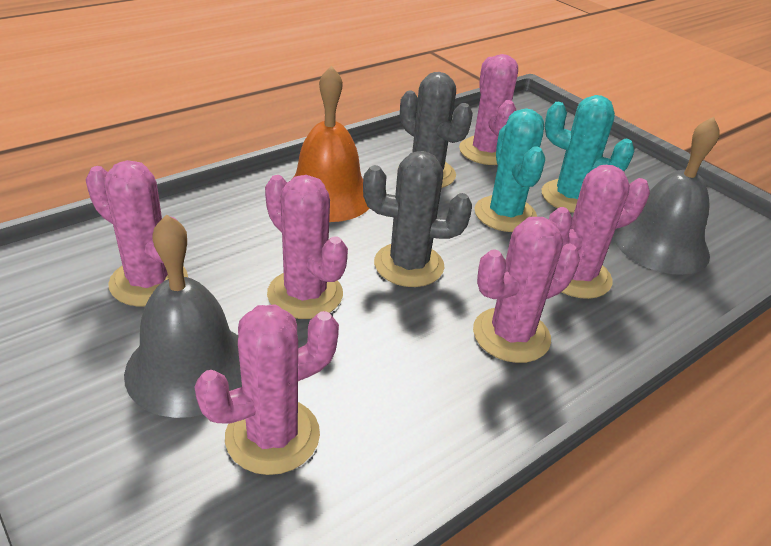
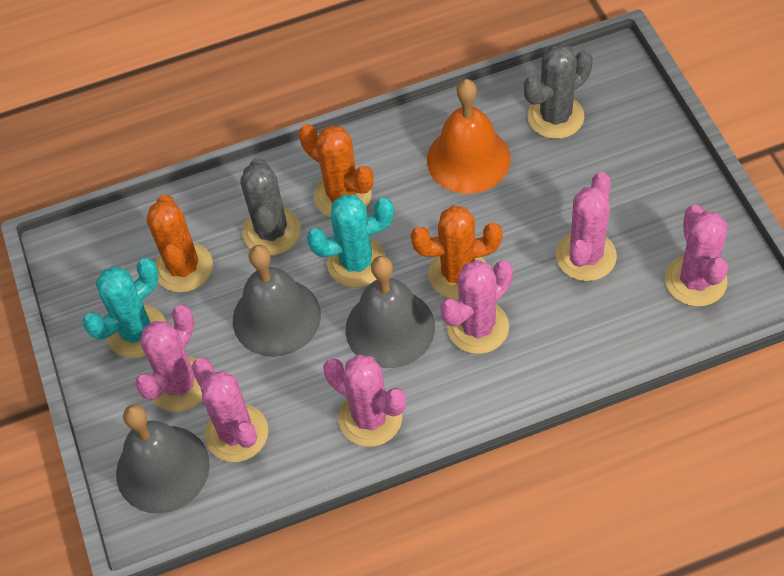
grey bell: 2 -> 3
orange cactus: 0 -> 3

